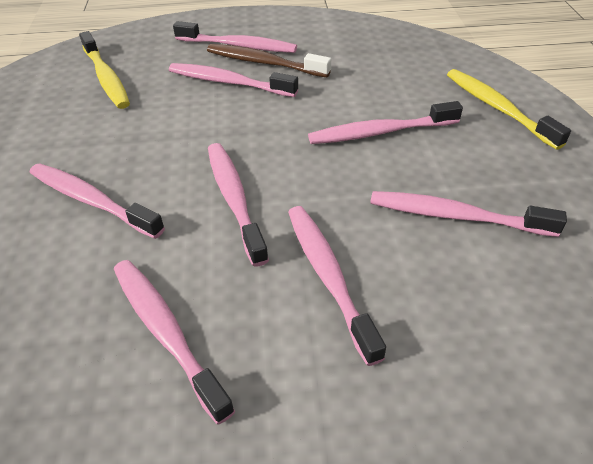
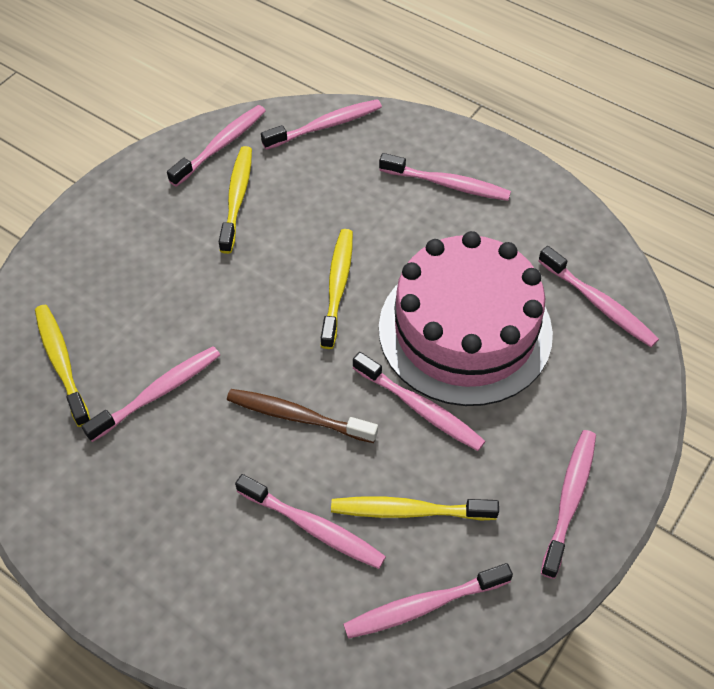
pink cake: 0 -> 1
pink toothbrush: 8 -> 9
yellow toothbrush: 2 -> 4

